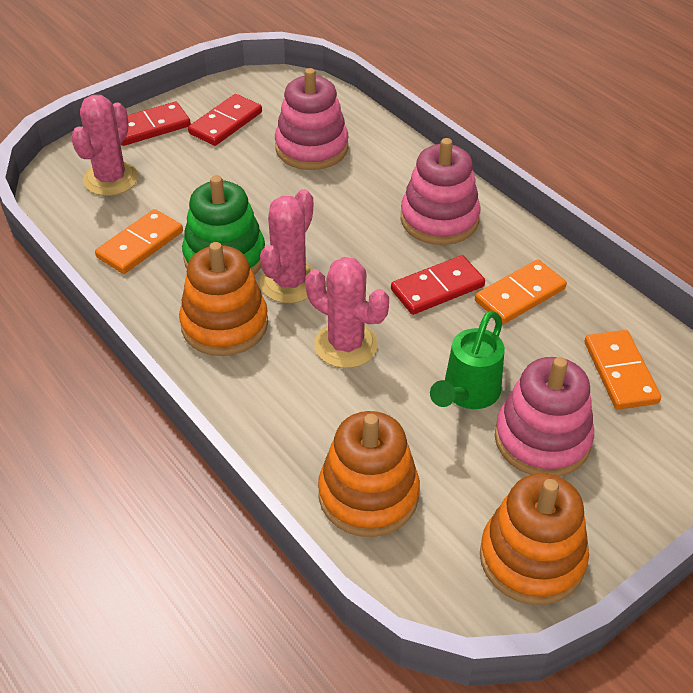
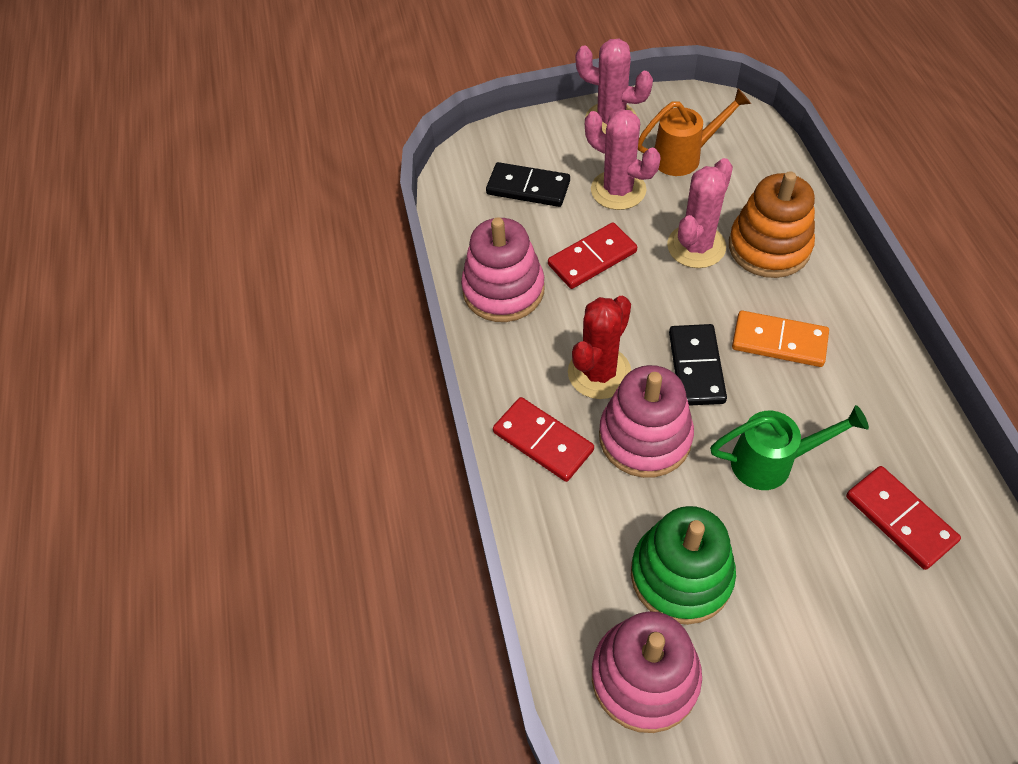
black domino: 0 -> 2
orange domino: 3 -> 1
orange stacking toy: 3 -> 1
orange watering can: 0 -> 1
red cactus: 0 -> 1

